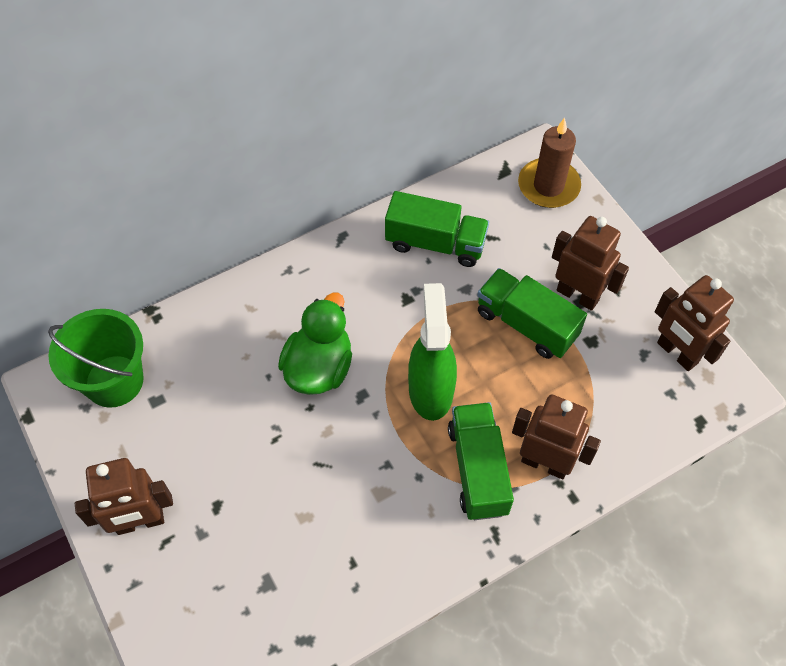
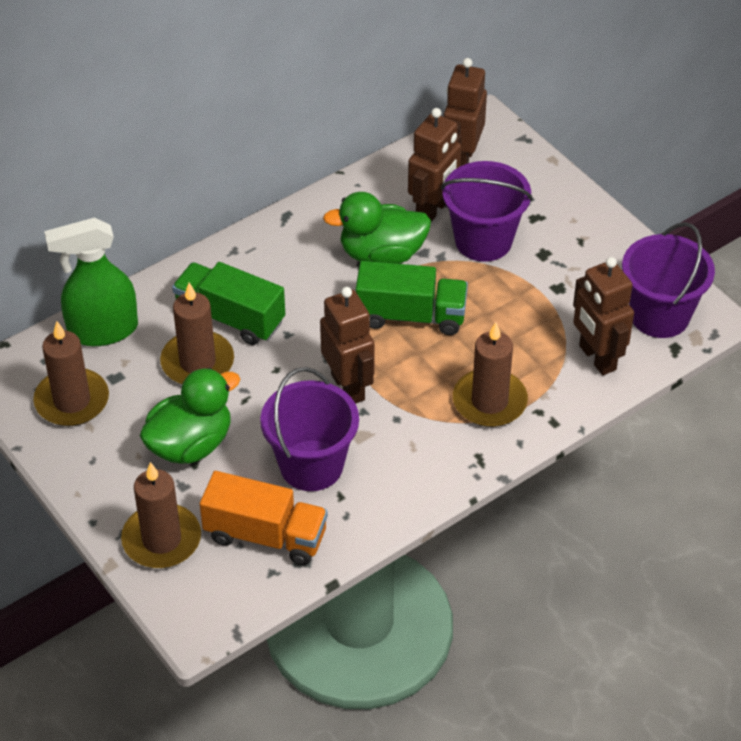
brown candle: 1 -> 4
green bucket: 1 -> 0
green duck: 1 -> 2
green truck: 3 -> 2
orange truck: 0 -> 1
purple bucket: 0 -> 3

